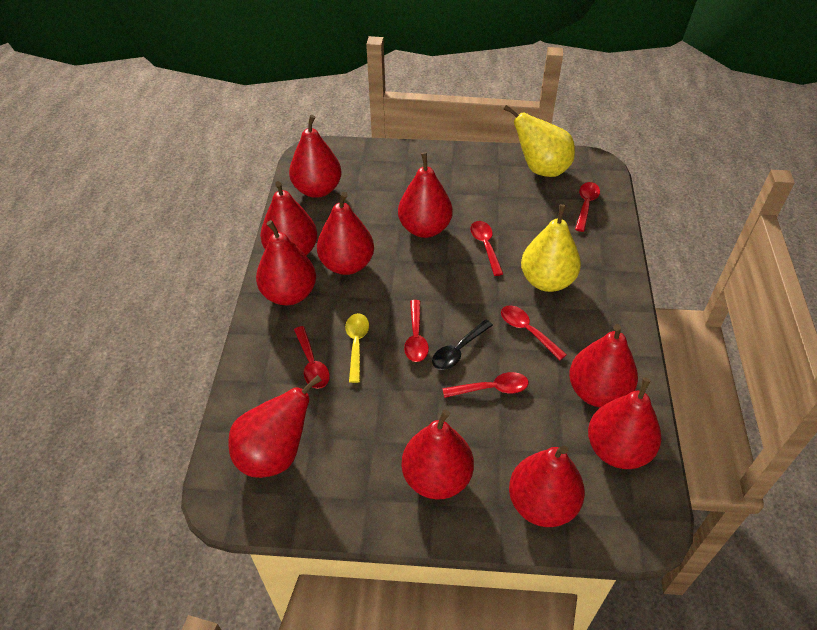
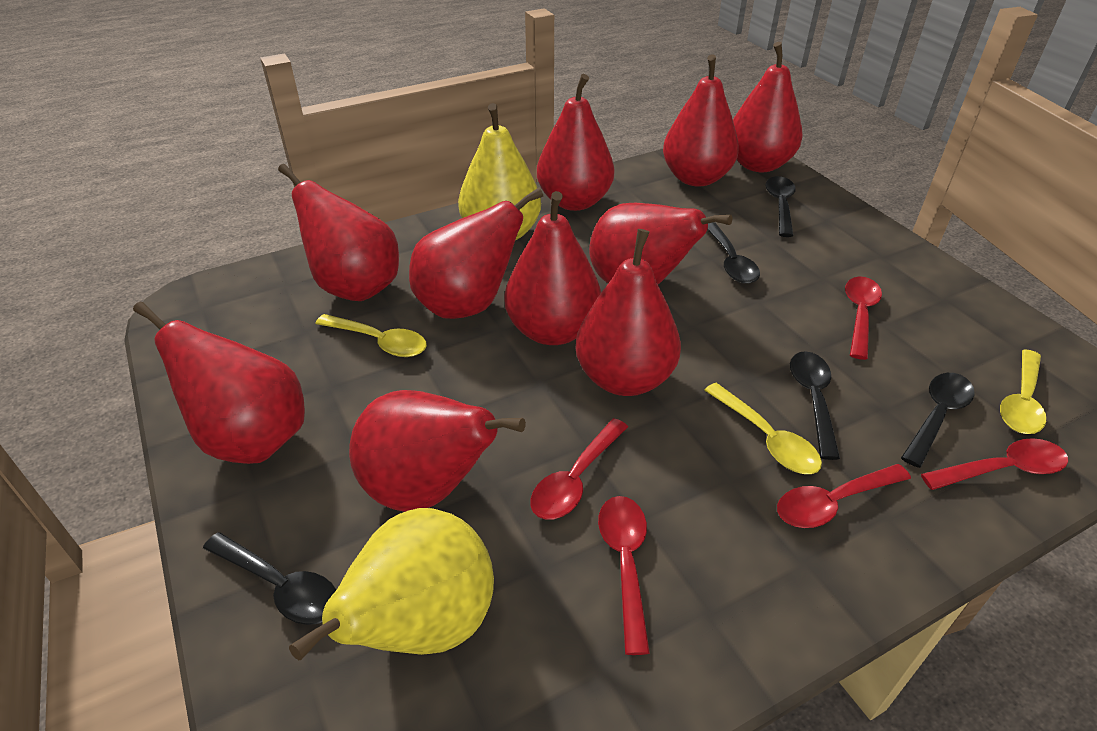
black spoon: 1 -> 5
red spoon: 6 -> 5
yellow spoon: 1 -> 3

